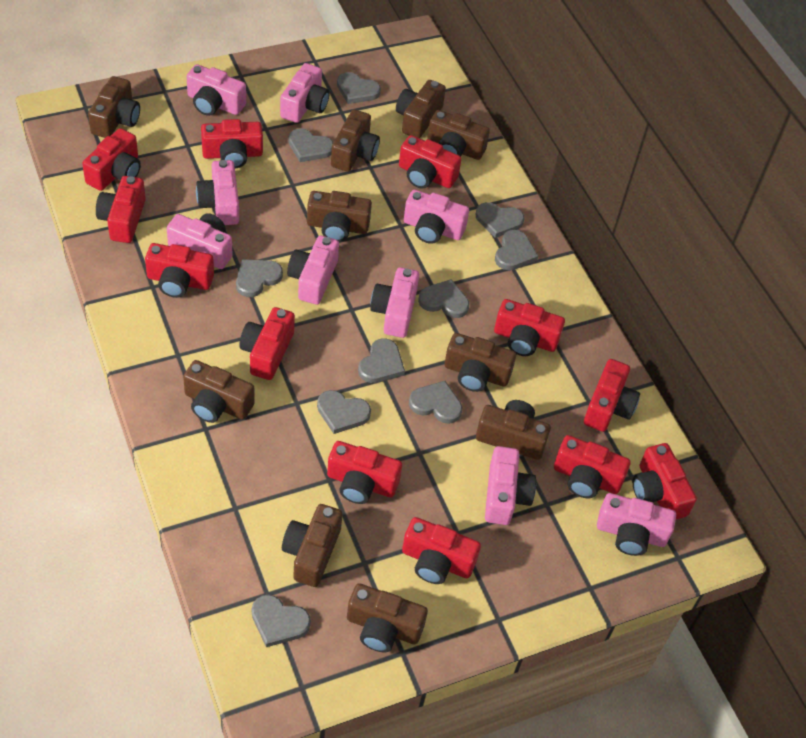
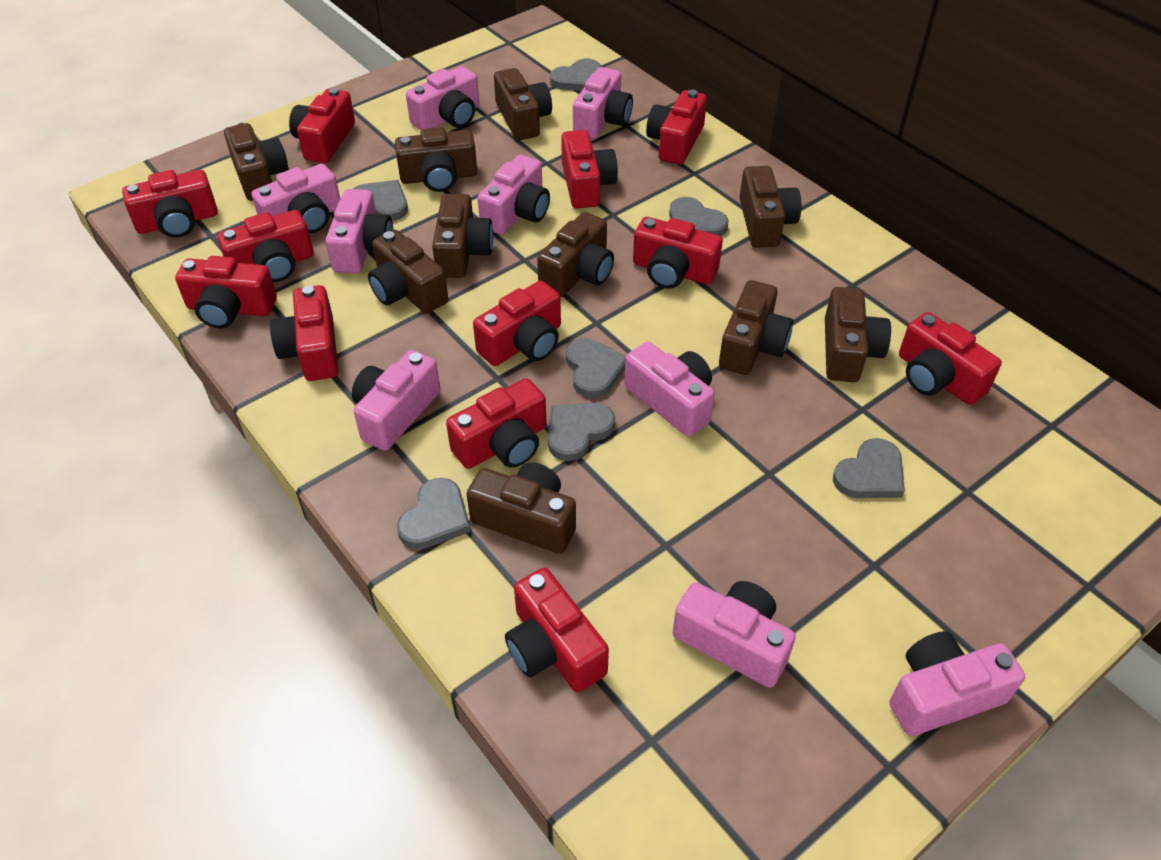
grey heart: 10 -> 7

